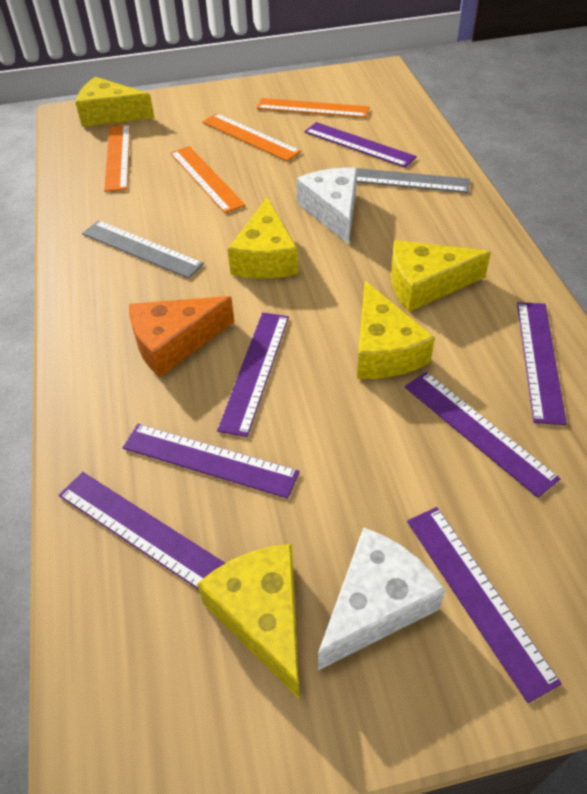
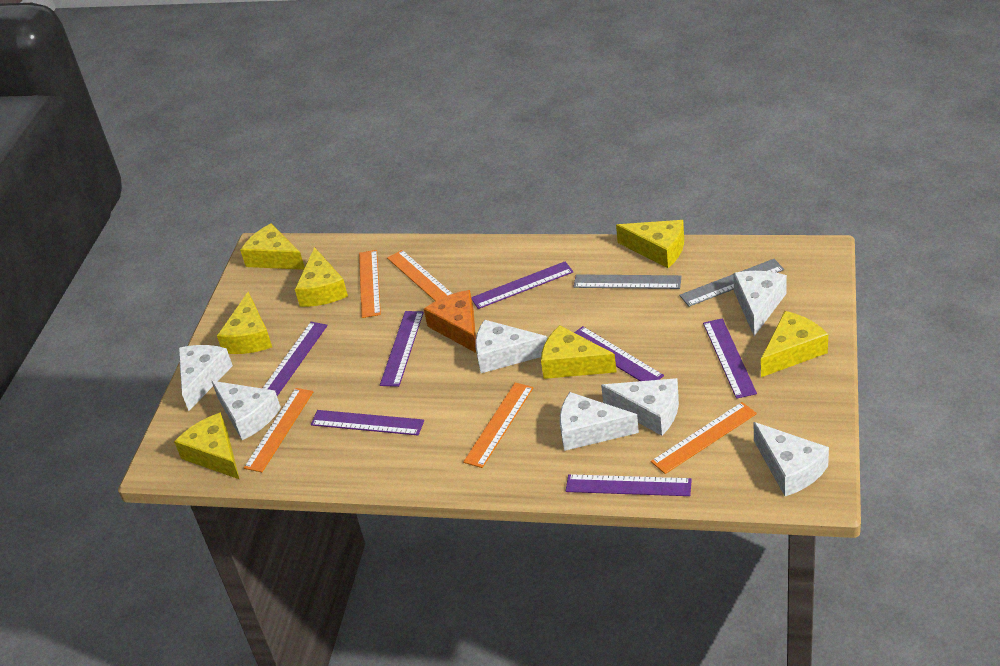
orange ruler: 4 -> 5
white cheese: 2 -> 7
yellow cheese: 5 -> 7

